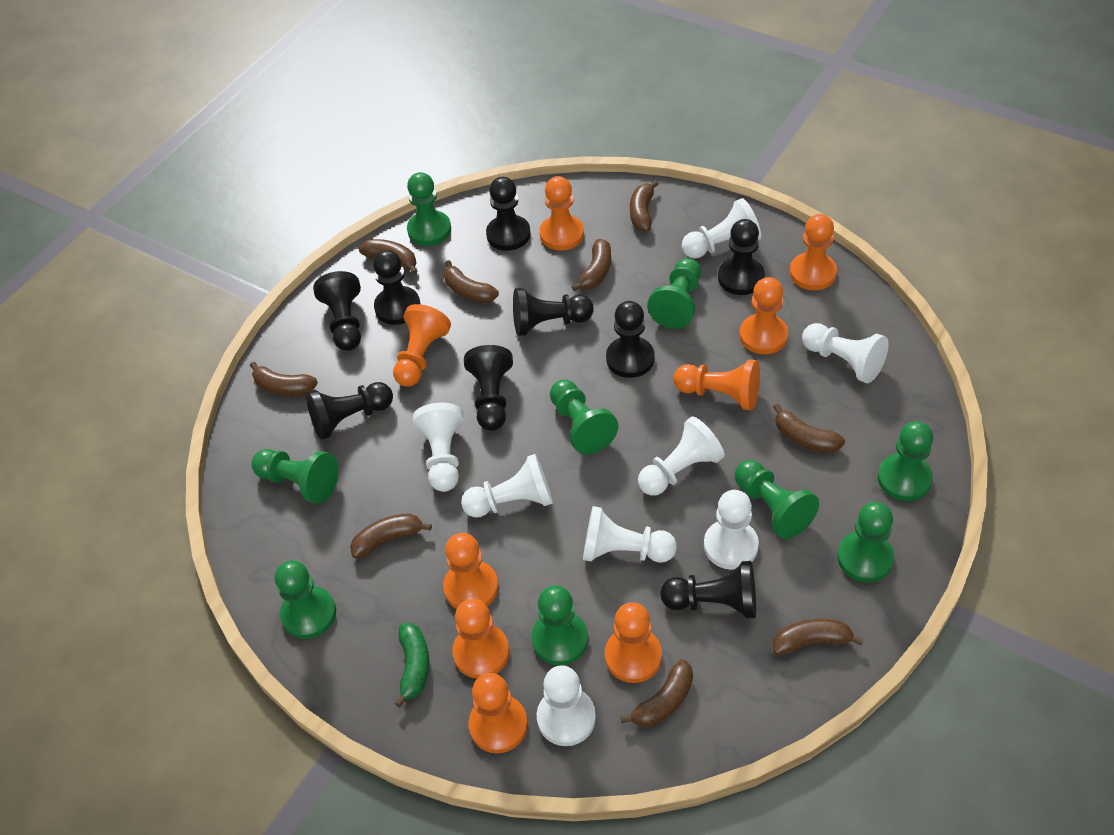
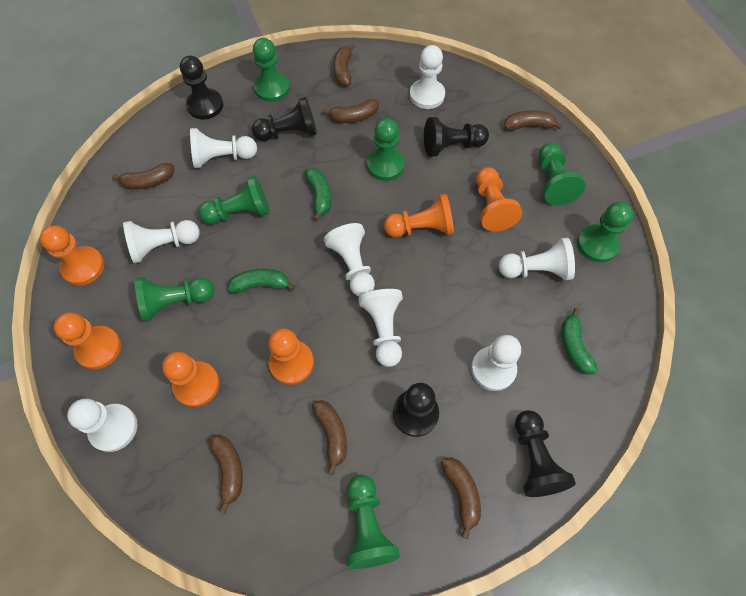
black pawn: 9 -> 5
brown banana: 9 -> 7
green banana: 1 -> 3
green pawn: 9 -> 7
orange pawn: 9 -> 6

